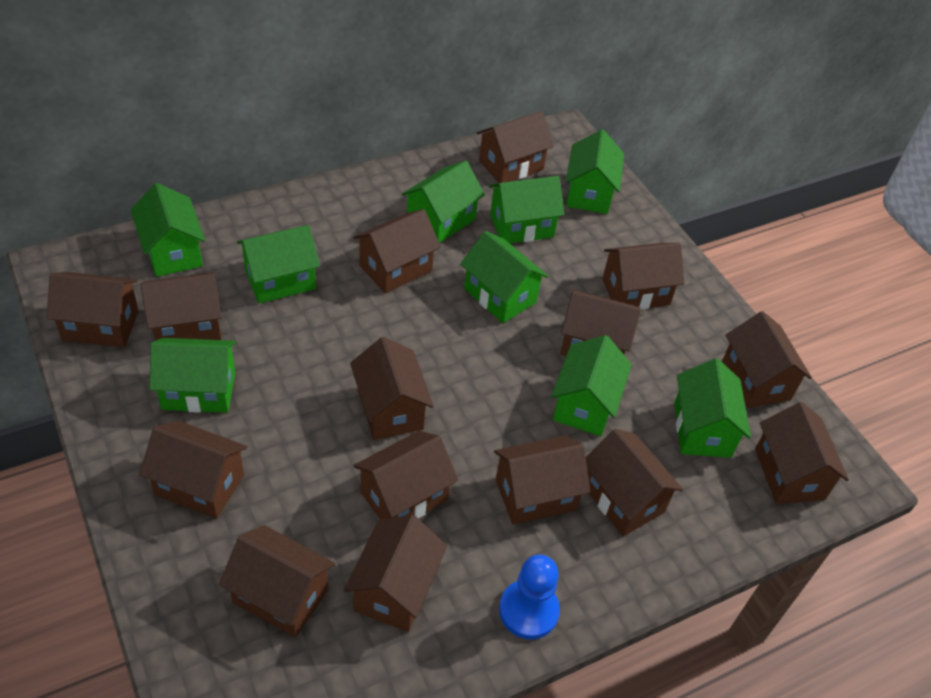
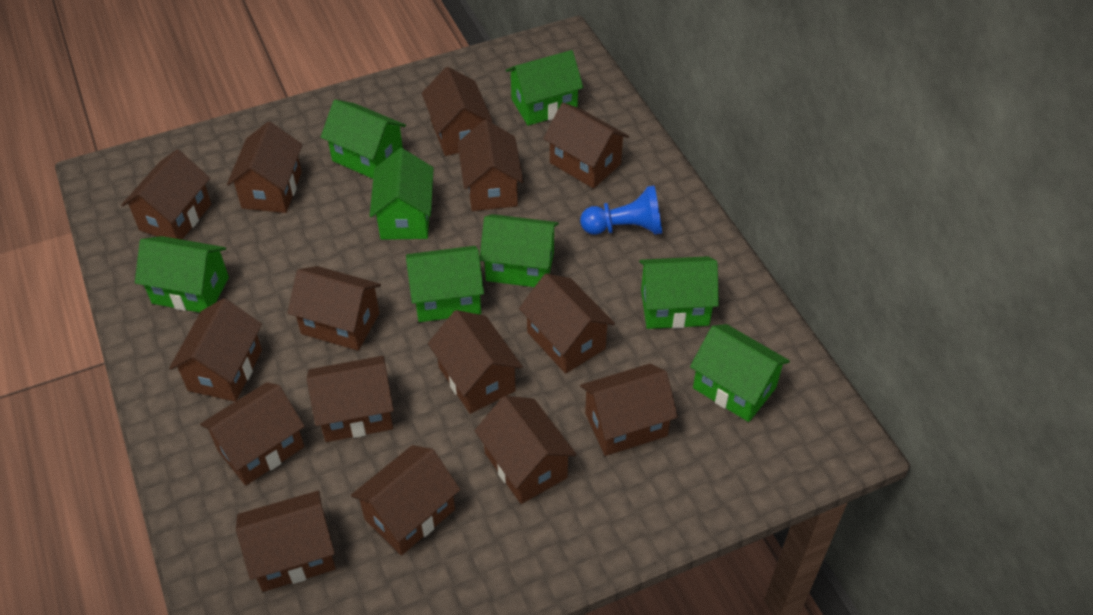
green house: 9 -> 8

